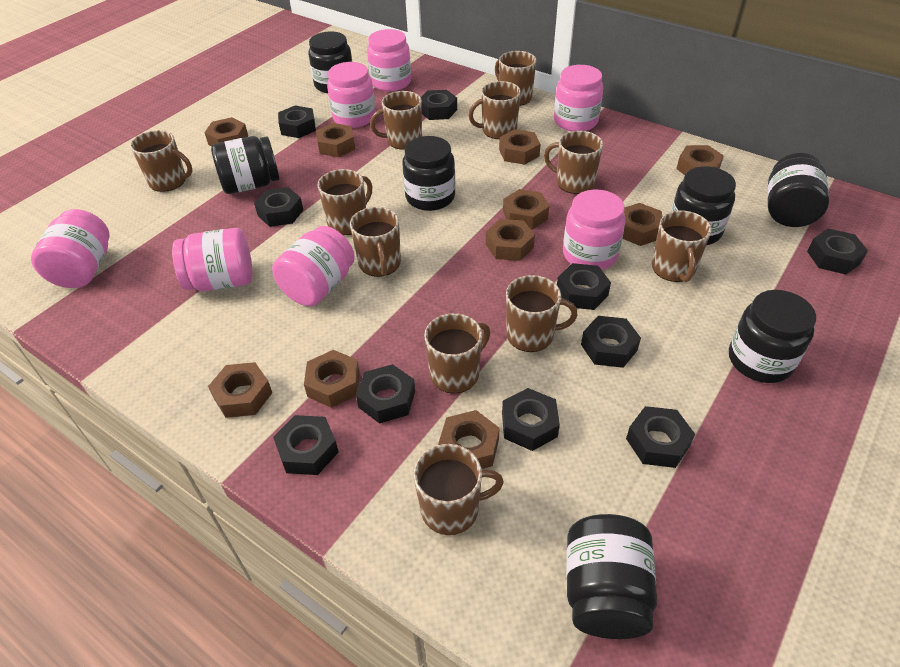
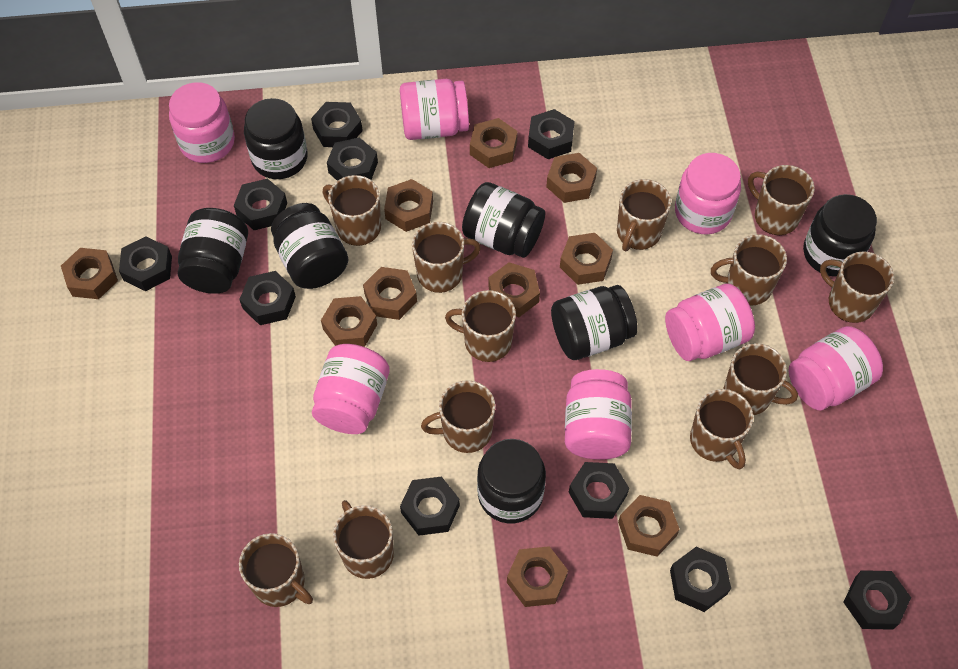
brown mug: 11 -> 12

